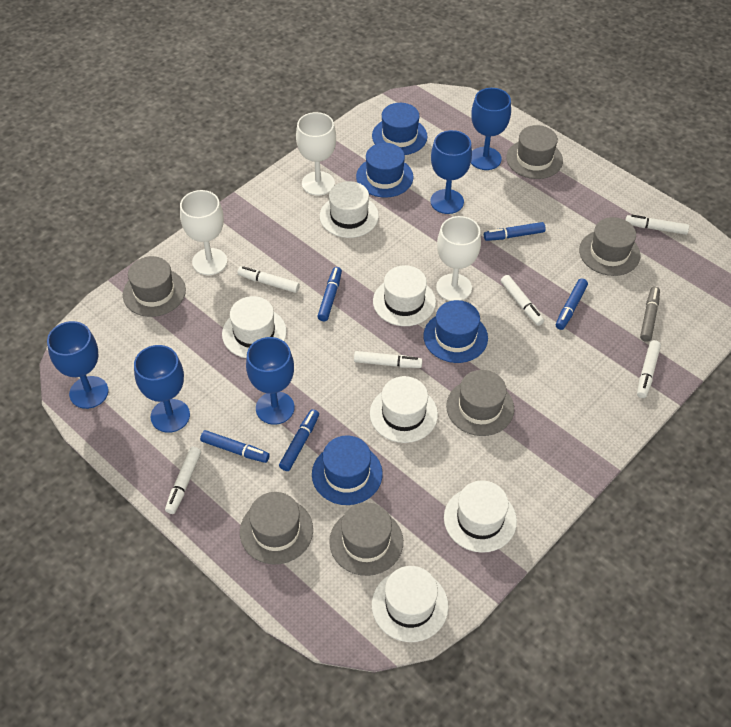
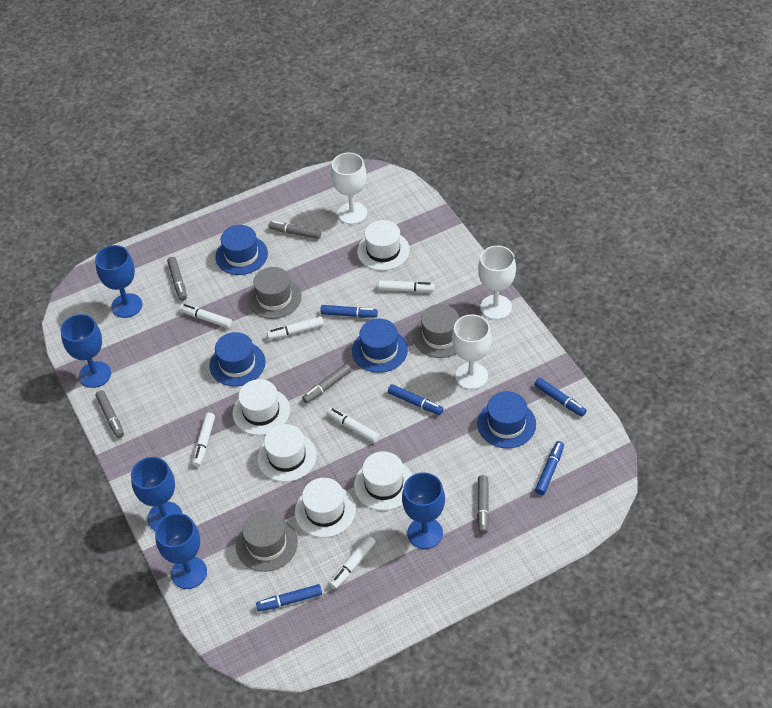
grey hat: 6 -> 3
grey marker: 1 -> 5
white hat: 6 -> 5

